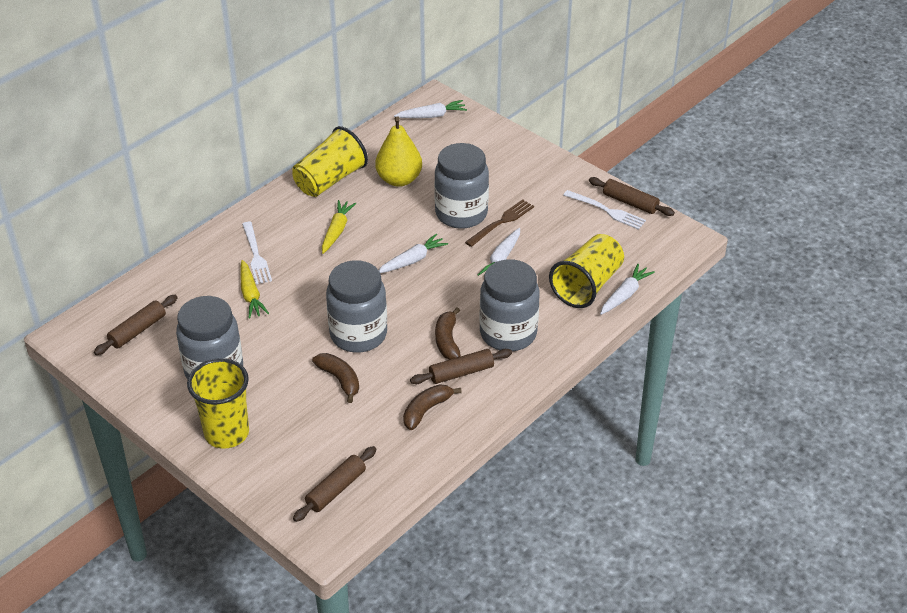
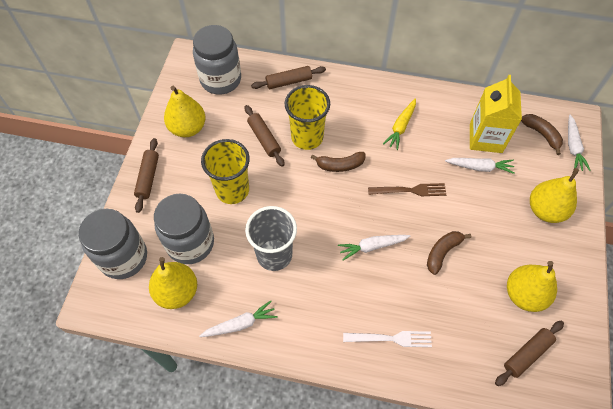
grey cup: 0 -> 1
grey jar: 4 -> 3
white fork: 2 -> 1
yellow carrot: 2 -> 1
yellow carton: 0 -> 1
yellow cup: 3 -> 2
yellow pear: 1 -> 4

